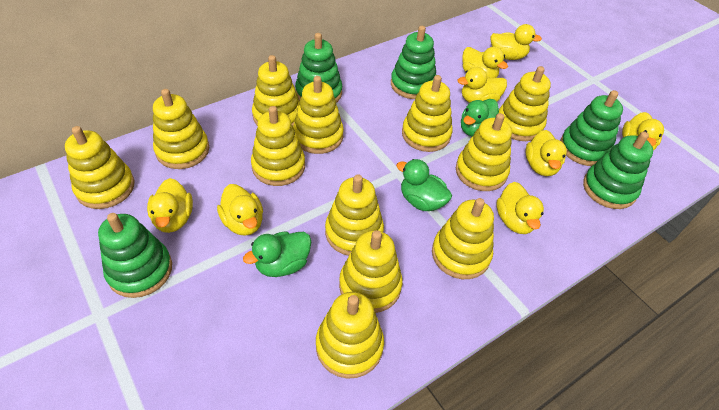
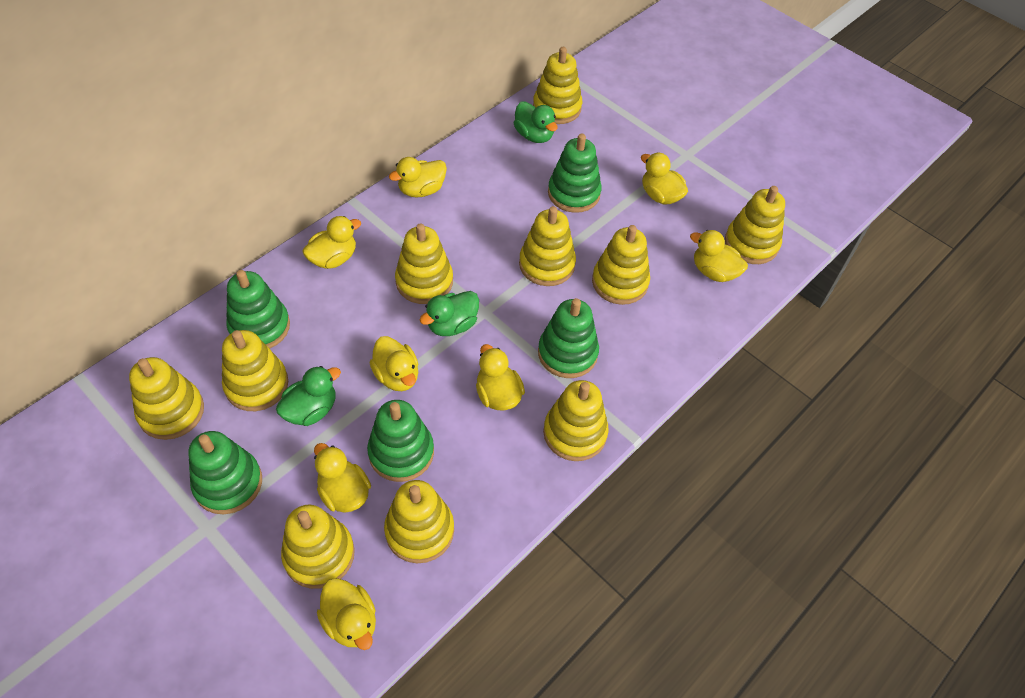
yellow stacking toy: 12 -> 10

